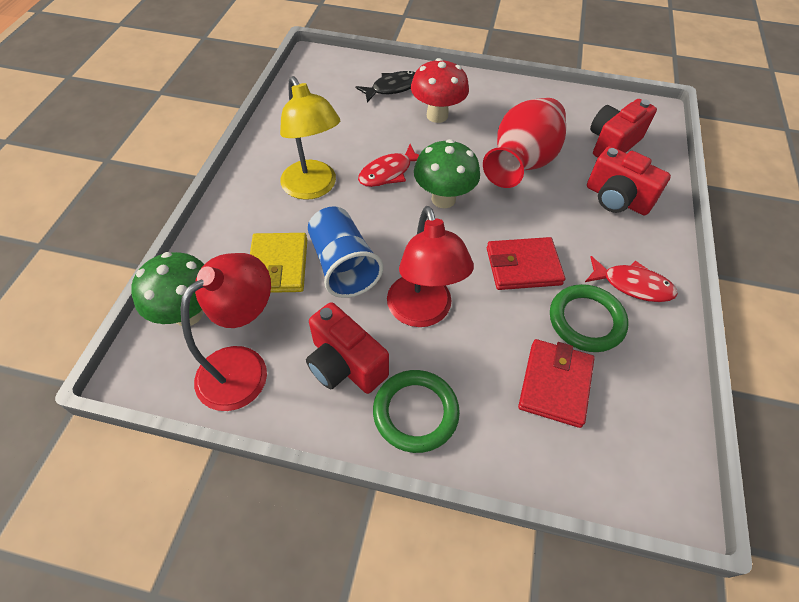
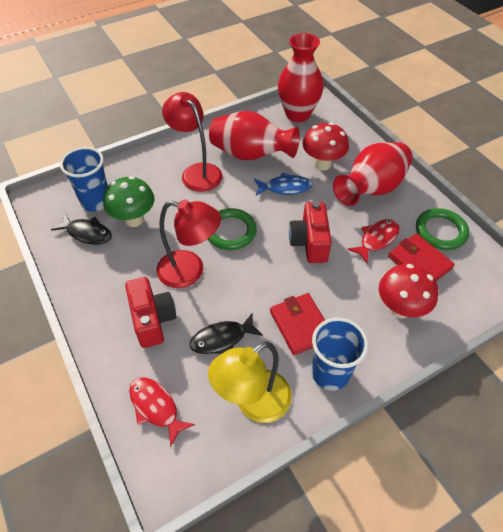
black fish: 1 -> 2
blue cup: 1 -> 2
blue fish: 0 -> 1
green mushroom: 2 -> 1
red camera: 3 -> 2
red mushroom: 1 -> 2
red vase: 1 -> 3
yellow wallet: 1 -> 0

